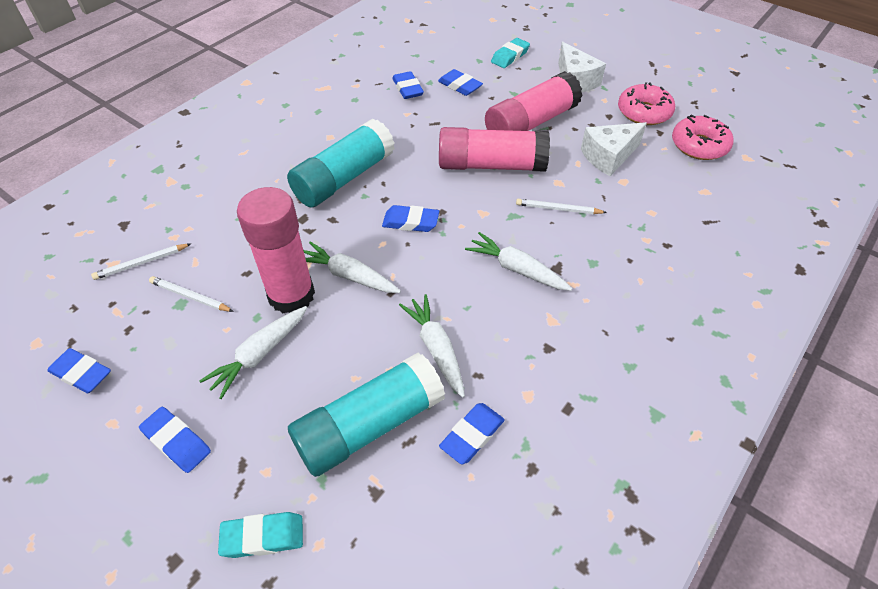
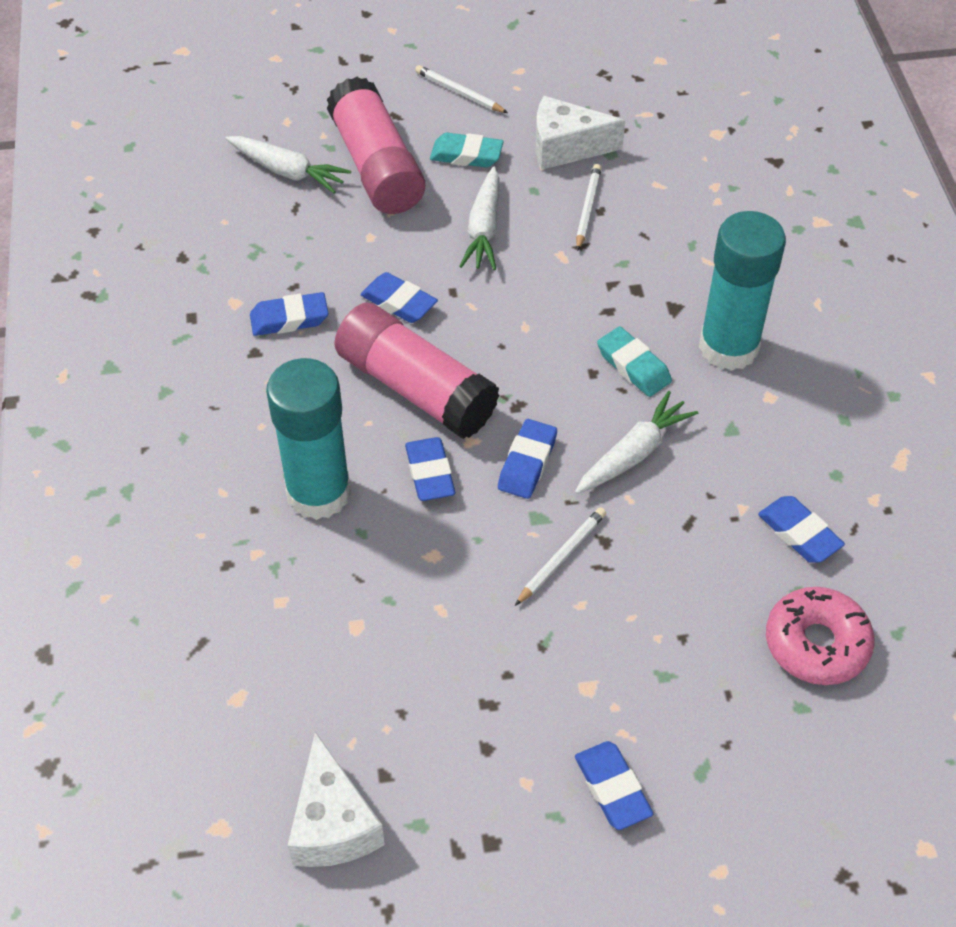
pink donut: 2 -> 1
pink glue stick: 3 -> 2
white carrot: 4 -> 3

